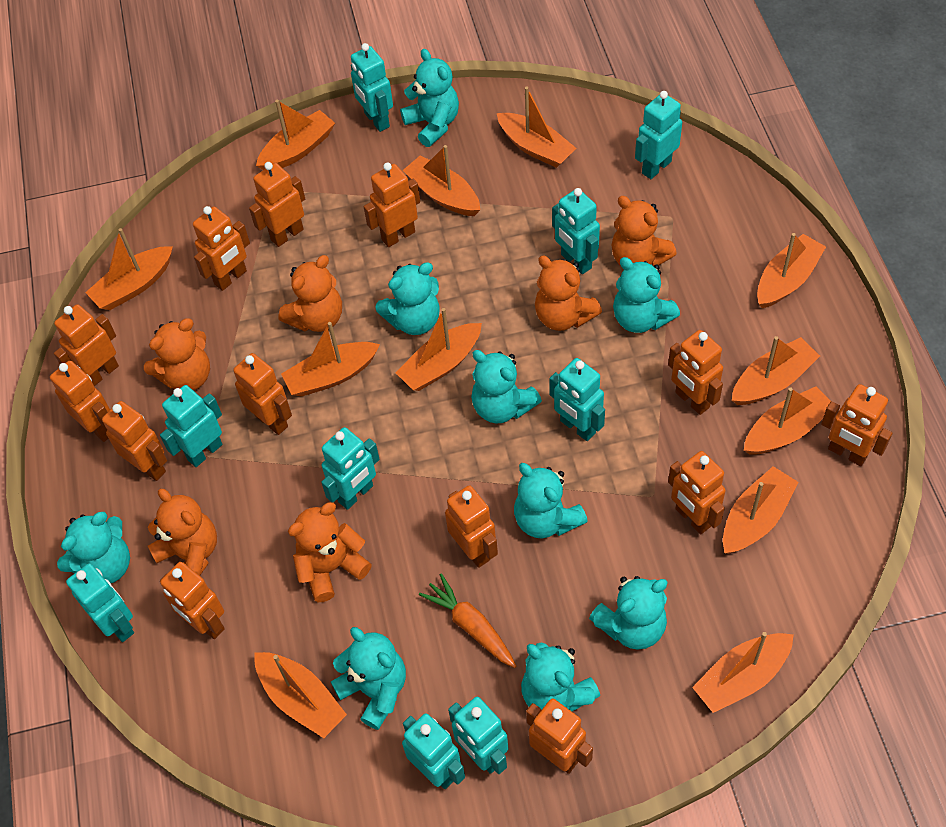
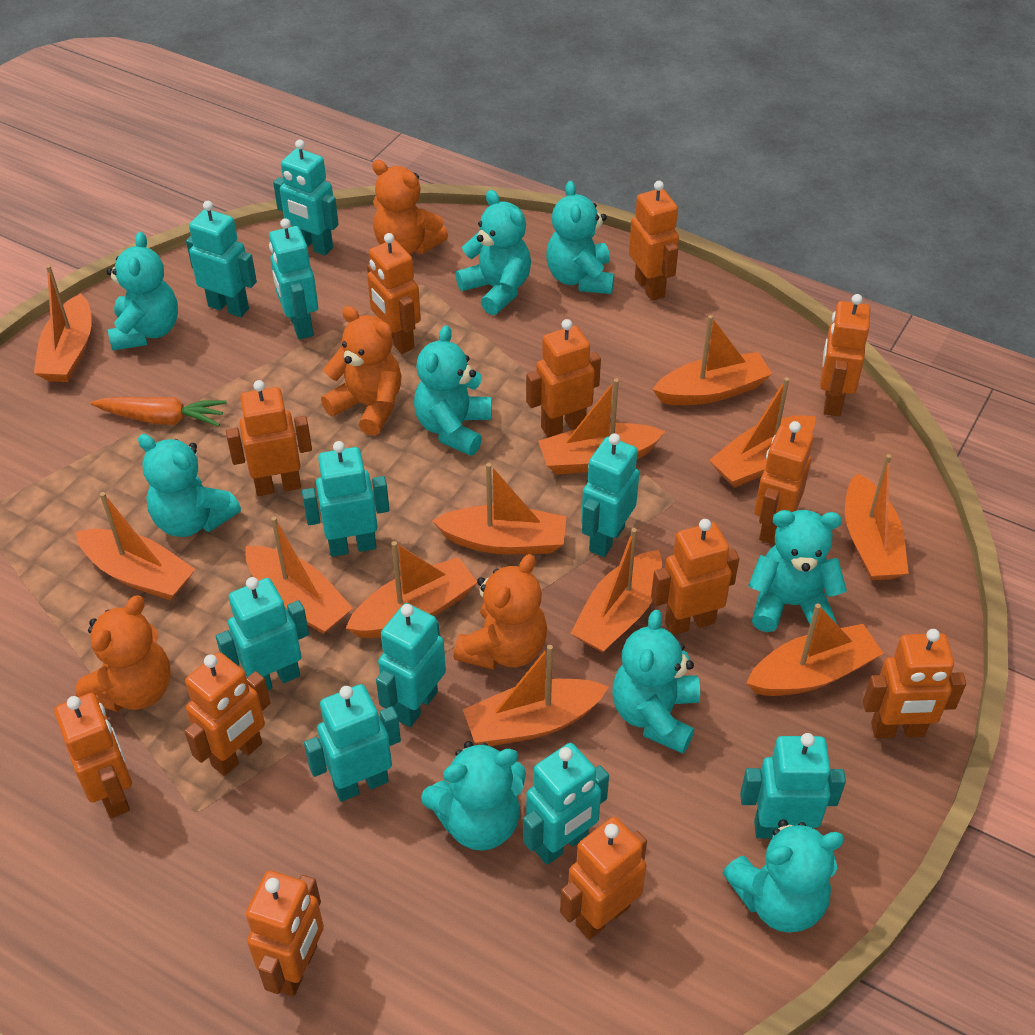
orange robot: 13 -> 12
orange teddy bear: 6 -> 4
turquoise robot: 9 -> 10

